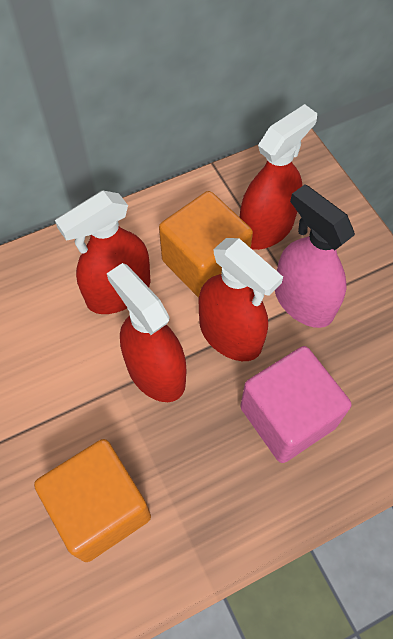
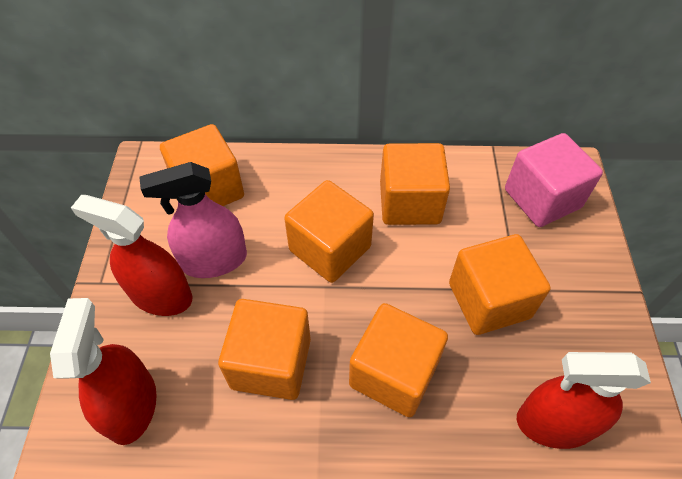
orange cube: 2 -> 6
red spray bottle: 4 -> 3

